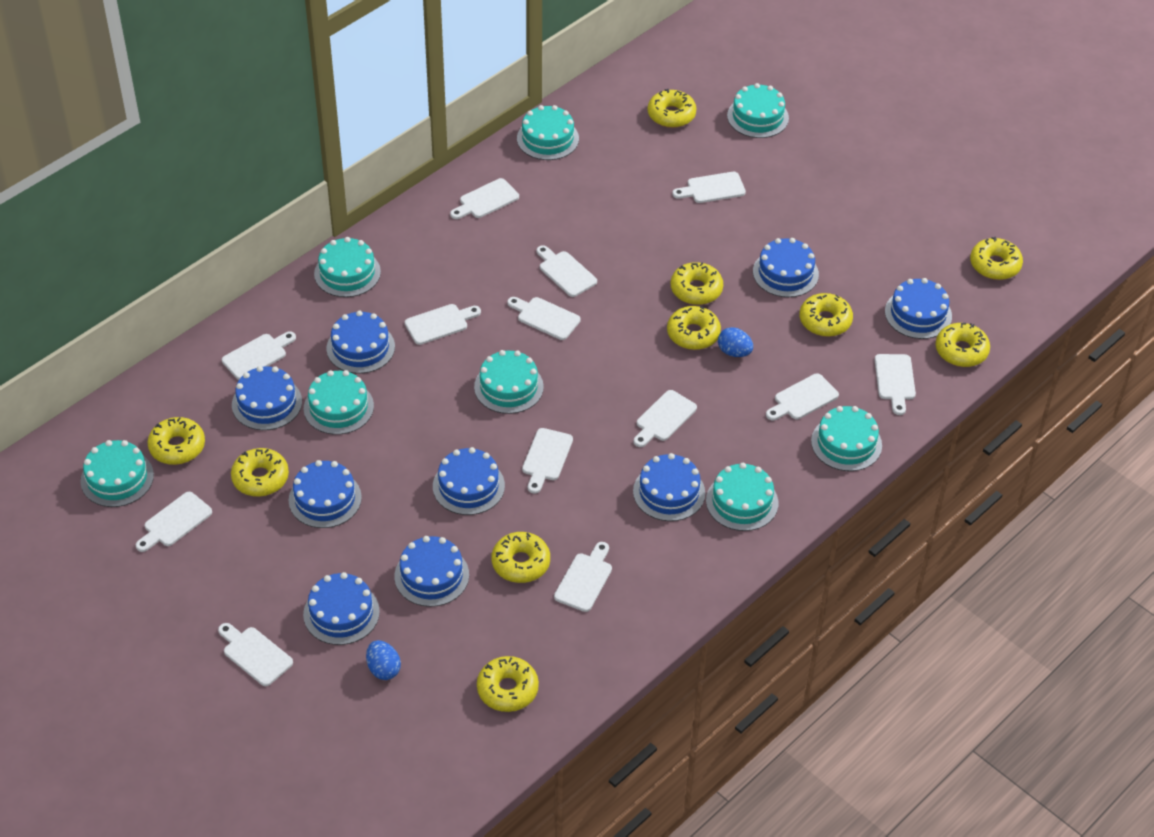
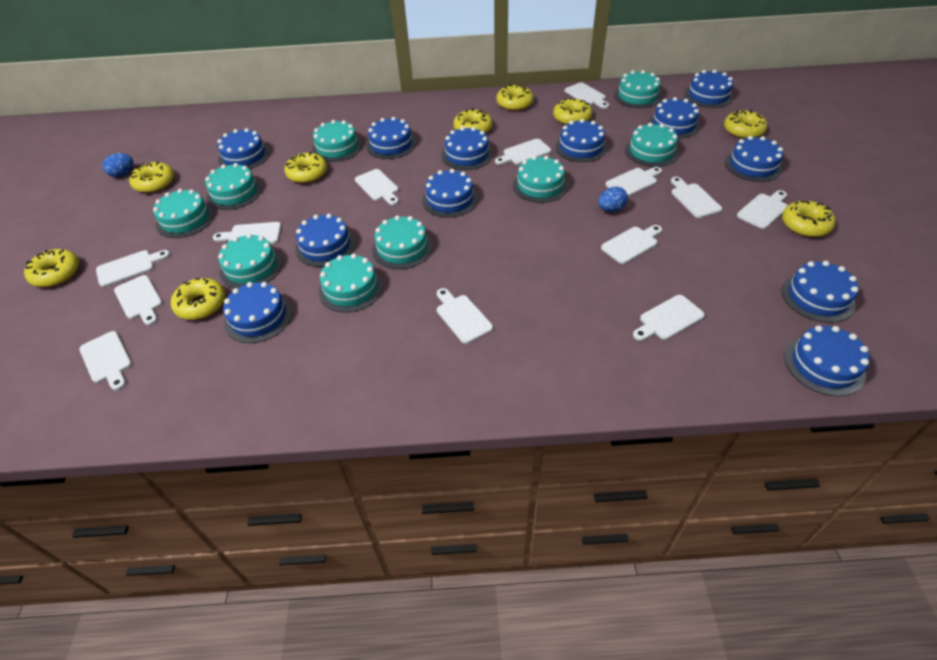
blue cake: 9 -> 12
turquoise cake: 8 -> 9
yellow donut: 10 -> 9

